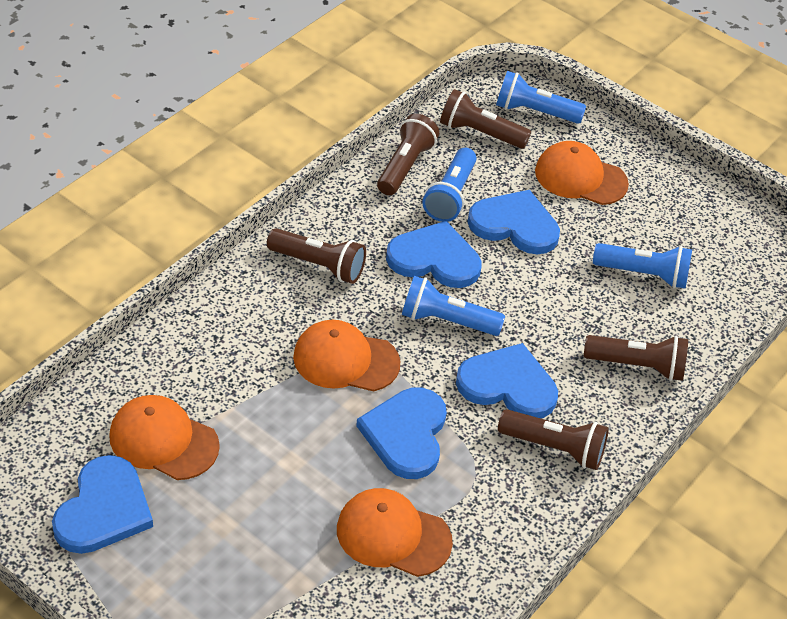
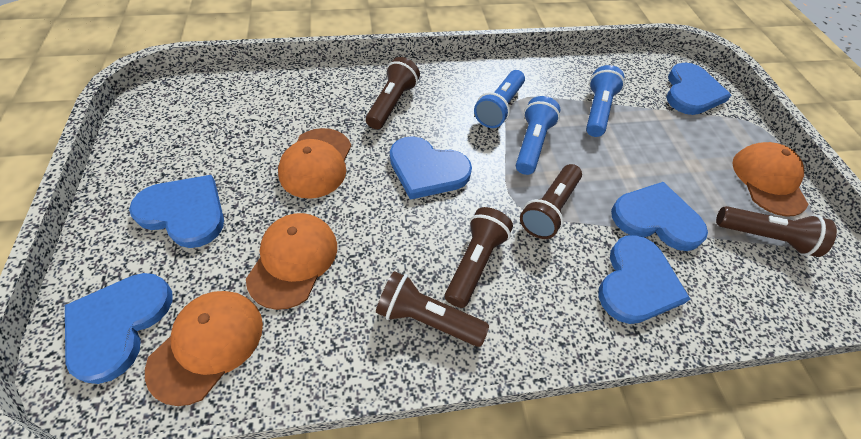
blue flashlight: 4 -> 3
blue heart: 5 -> 6

